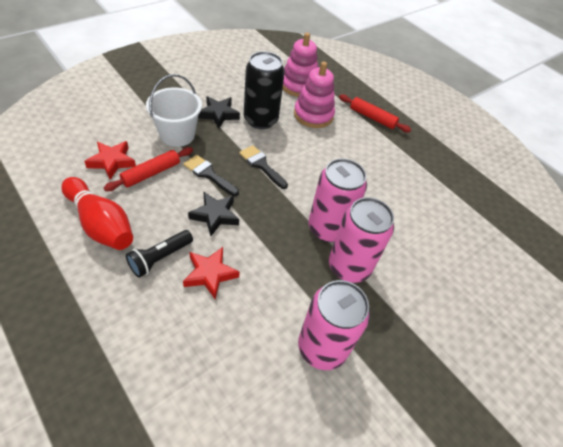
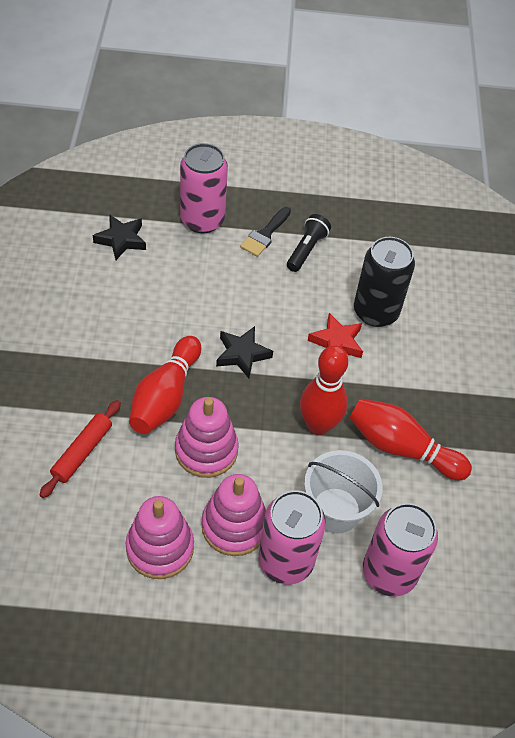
black brush: 2 -> 1
pink stacking toy: 2 -> 3
red bowling pin: 1 -> 3
red rolling pin: 2 -> 1
red star: 2 -> 1

